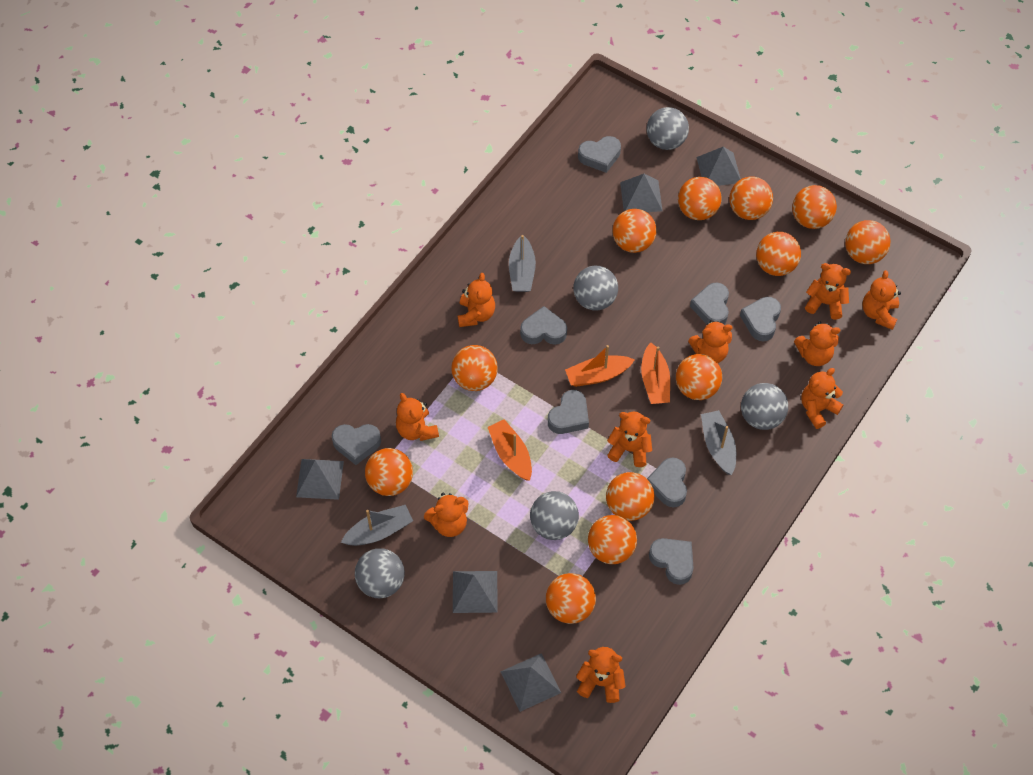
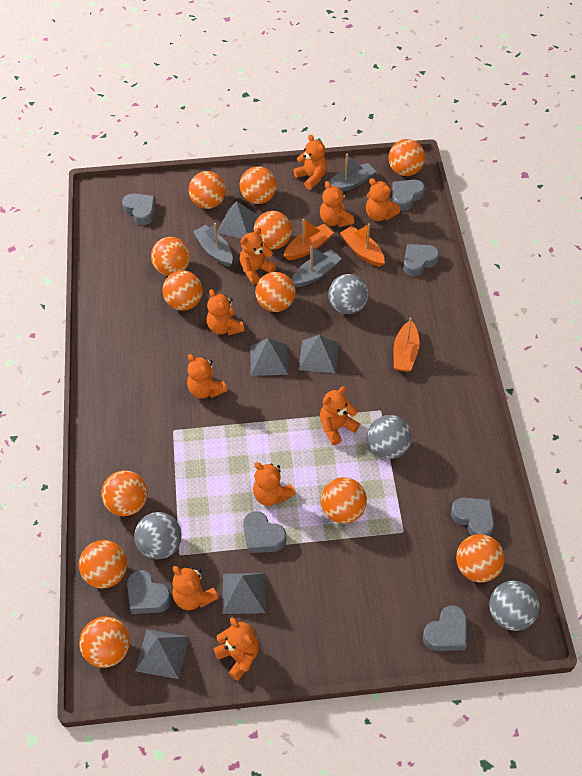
grey ball: 5 -> 4
grey heart: 8 -> 7

